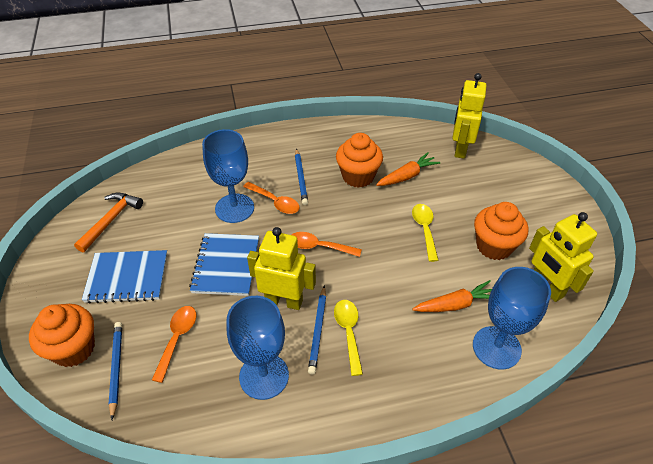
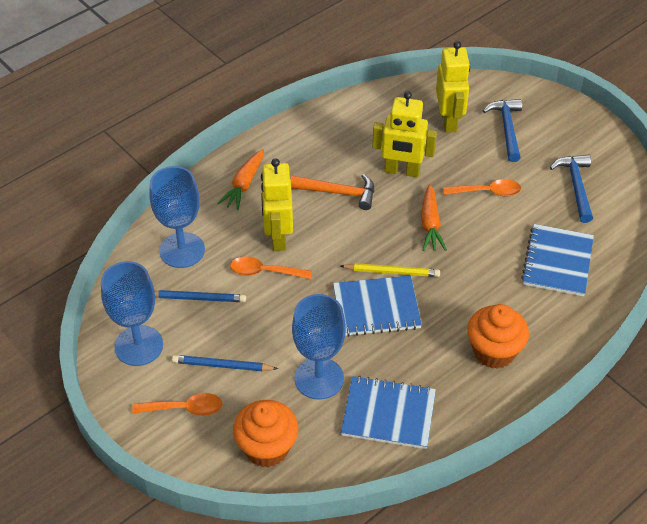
blue hammer: 0 -> 2
blue notebook: 2 -> 3
blue pencil: 3 -> 2
orange cupcake: 3 -> 2
yellow pencil: 0 -> 1
yellow spoon: 2 -> 0

